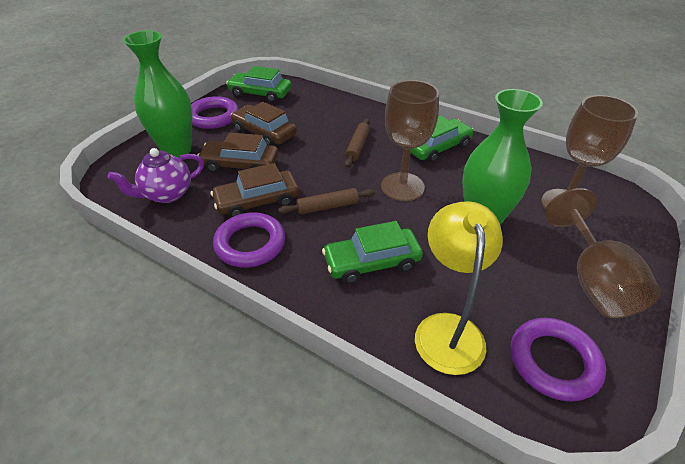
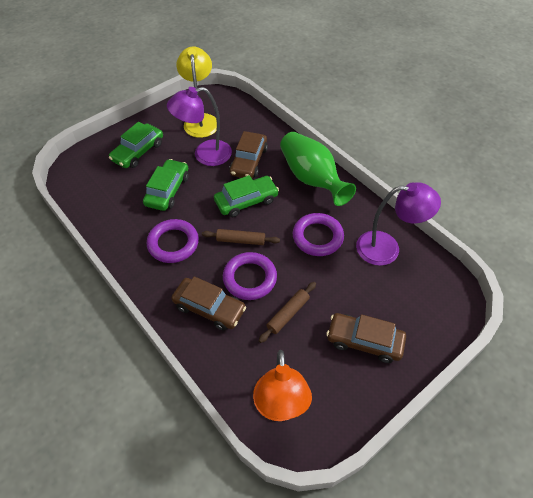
brown goblet: 3 -> 0
green vase: 2 -> 1
orange lamp: 0 -> 1
purple lamp: 0 -> 2
purple teapot: 1 -> 0

